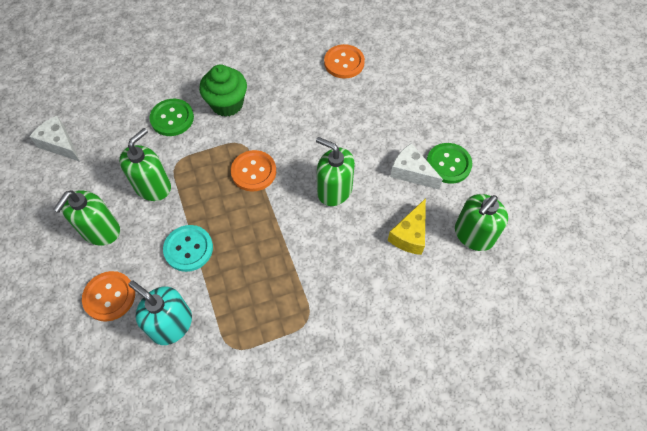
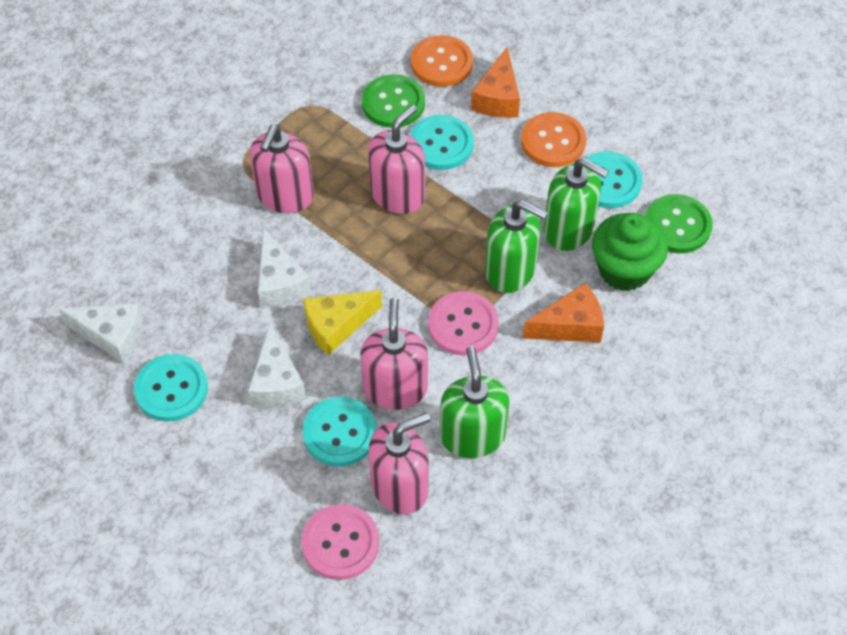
green soap dispenser: 4 -> 3
orange button: 3 -> 2
orange cheese: 0 -> 2
pink button: 0 -> 2
pink soap dispenser: 0 -> 4
turquoise button: 1 -> 4
turquoise soap dispenser: 1 -> 0
white cheese: 2 -> 3

